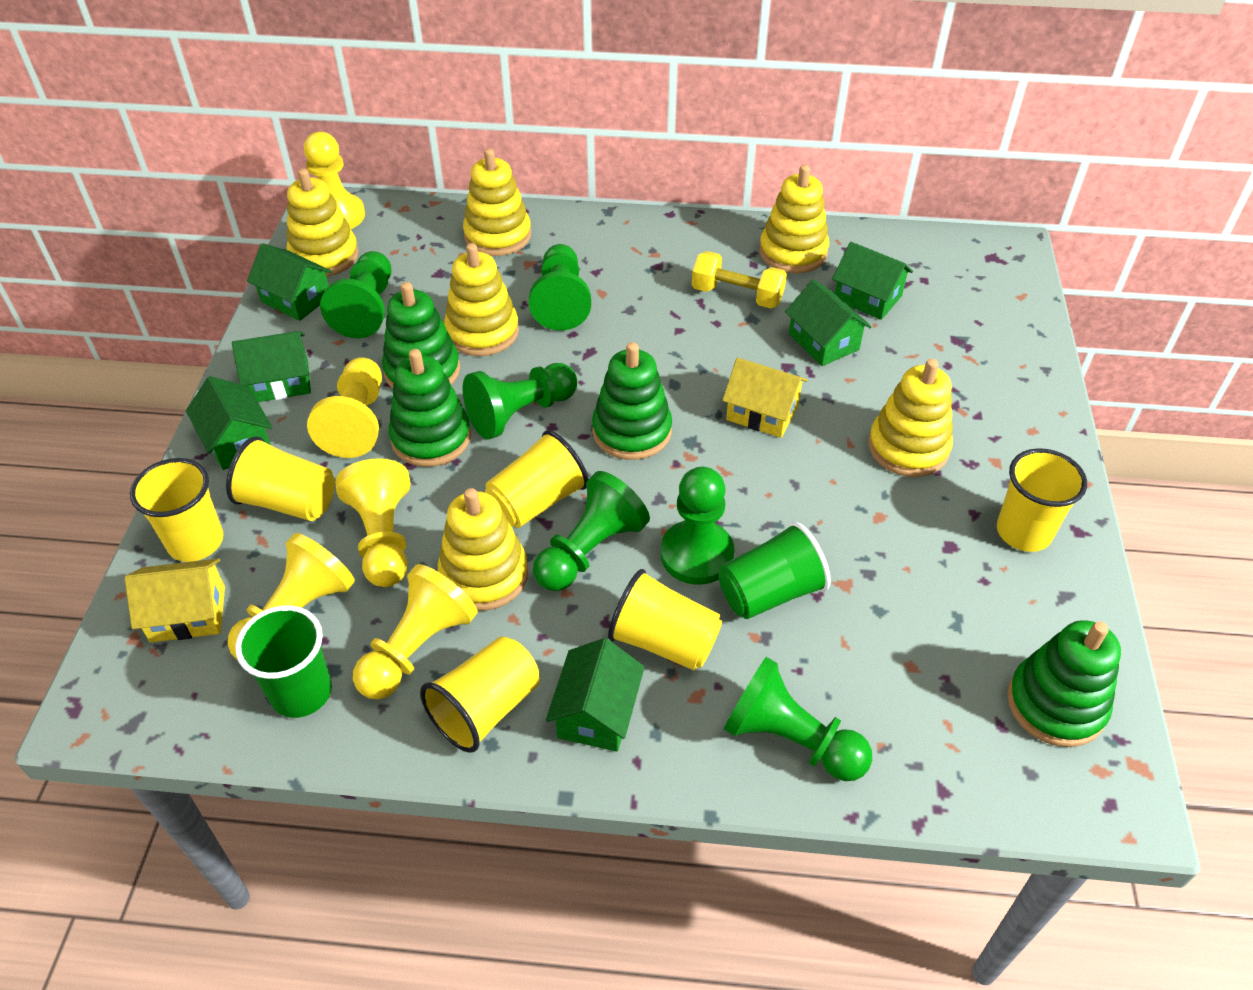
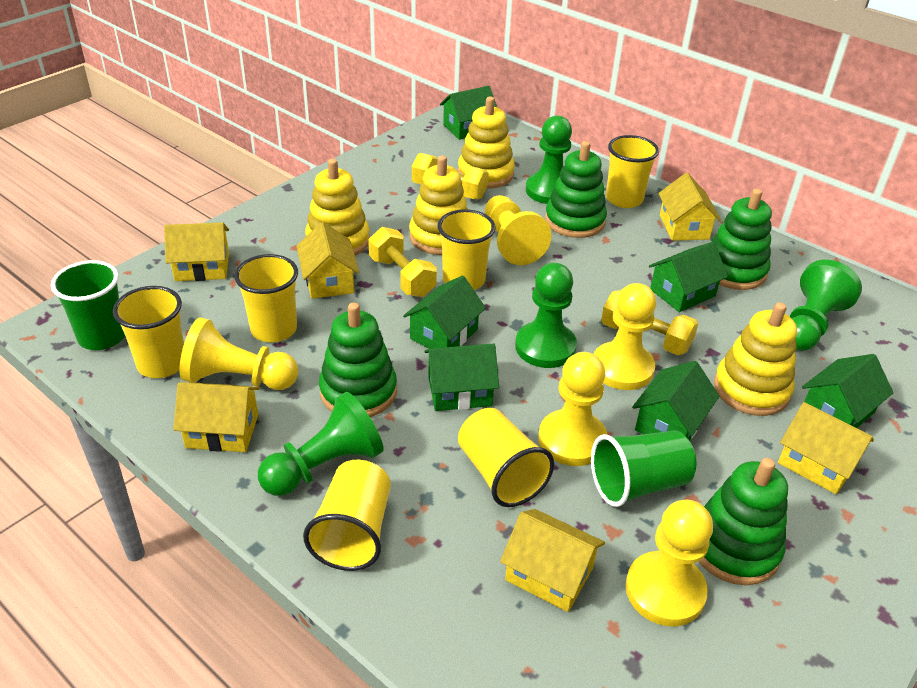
green pawn: 6 -> 4
yellow dumbbell: 1 -> 3
yellow house: 2 -> 6
yellow stacking toy: 6 -> 4

